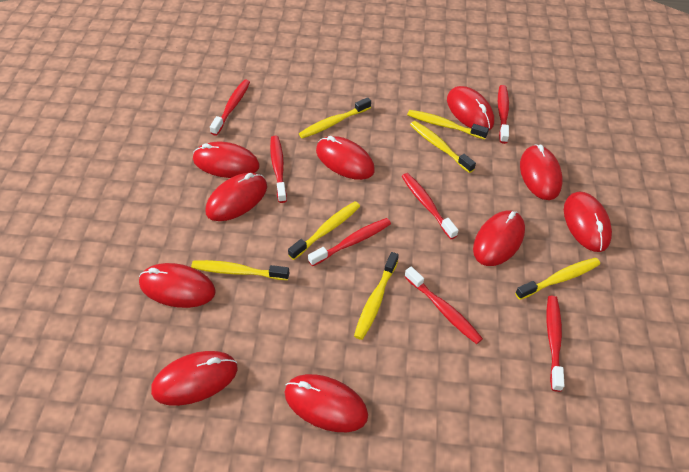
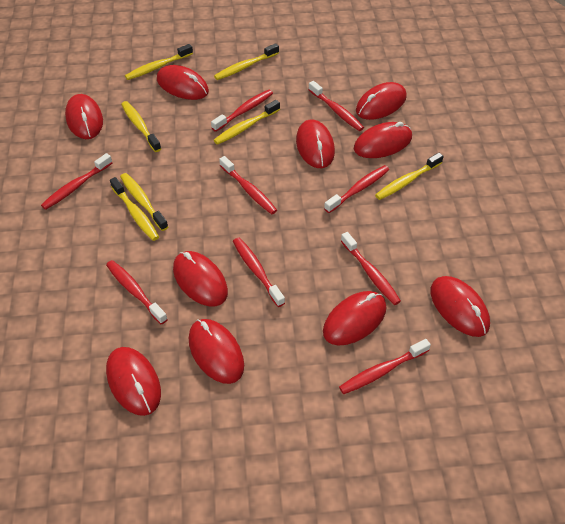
red toothbrush: 7 -> 9

